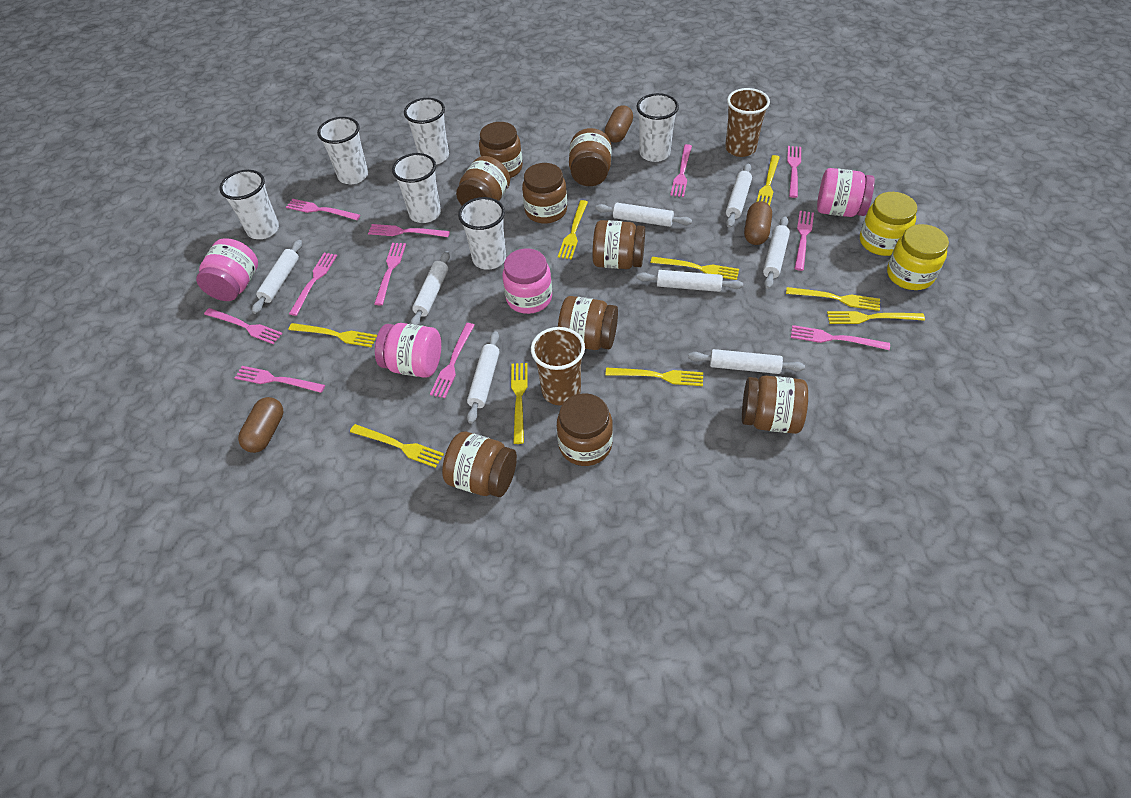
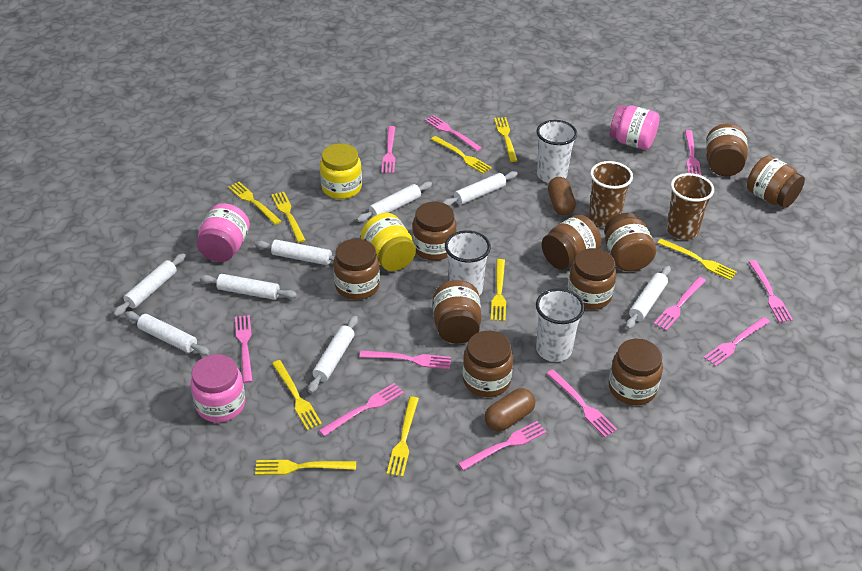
brown capsule: 3 -> 2
brown jar: 9 -> 10
pink jar: 4 -> 3
white cup: 6 -> 3

